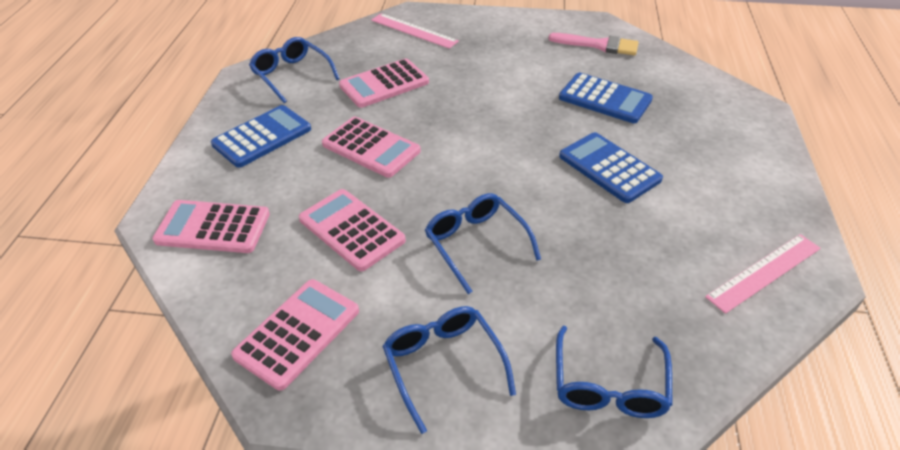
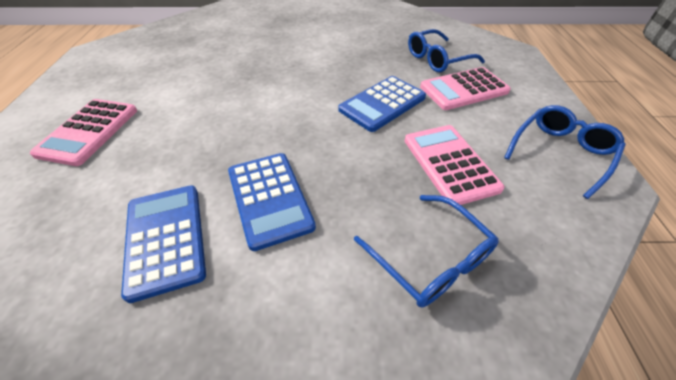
blue glasses: 4 -> 3
pink brush: 1 -> 0
pink calculator: 5 -> 3
pink ruler: 2 -> 0

